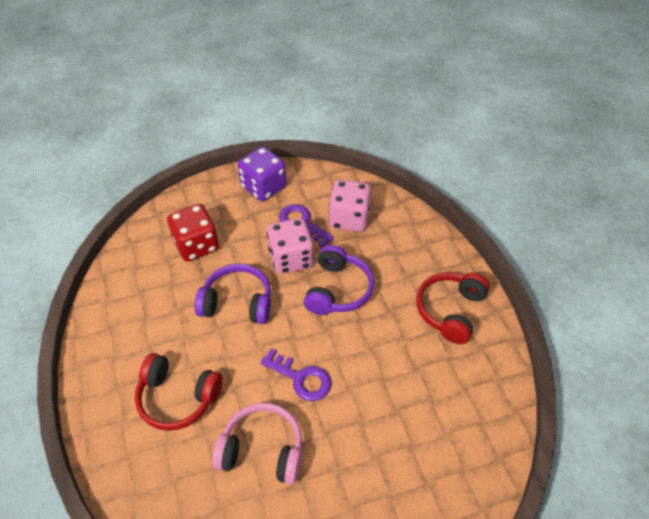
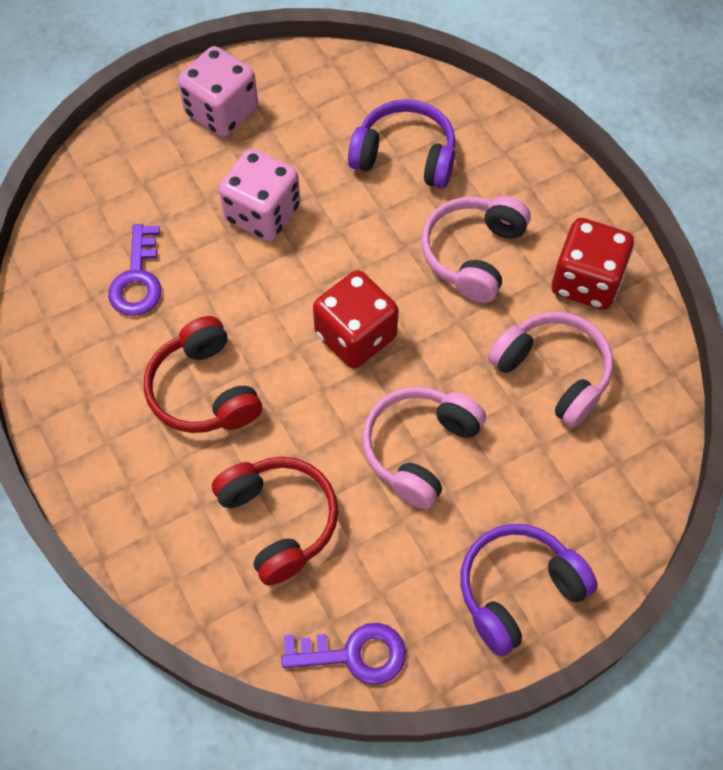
pink headphones: 1 -> 3
purple dice: 1 -> 0
red dice: 1 -> 2

